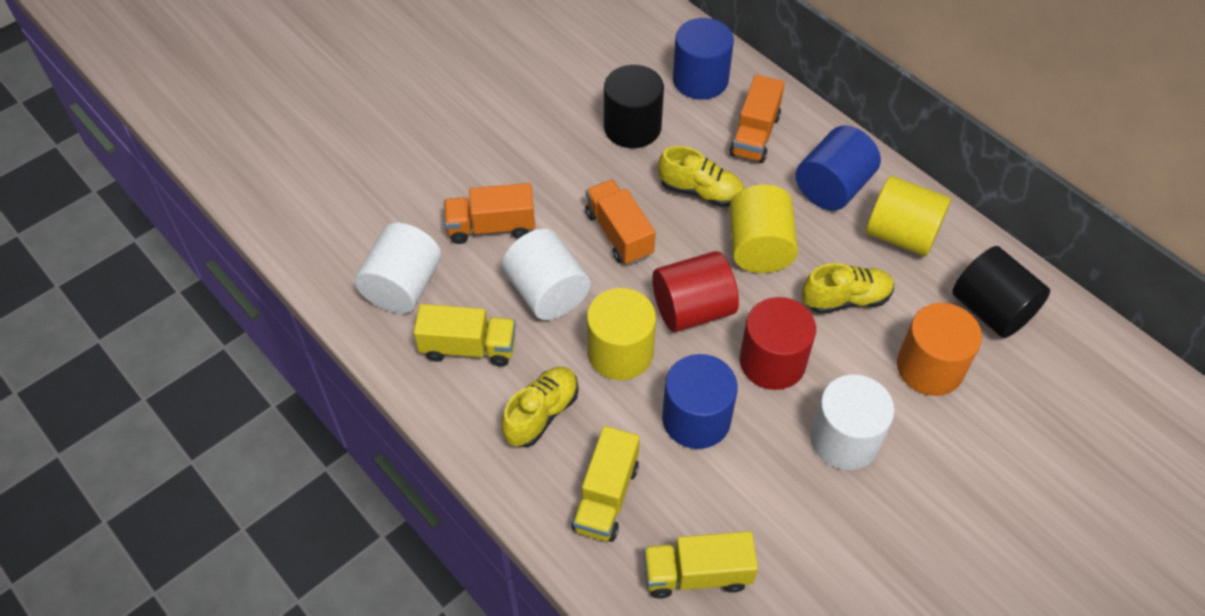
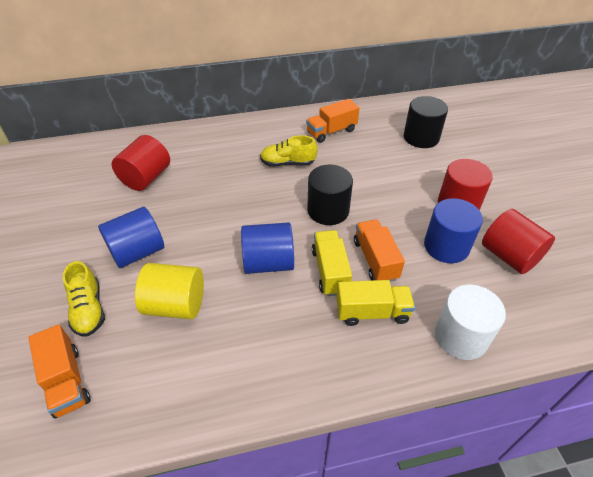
orange cylinder: 1 -> 0
red cylinder: 2 -> 3
white cylinder: 3 -> 1
yellow cylinder: 3 -> 1
yellow shoe: 3 -> 2
yellow truck: 3 -> 2

